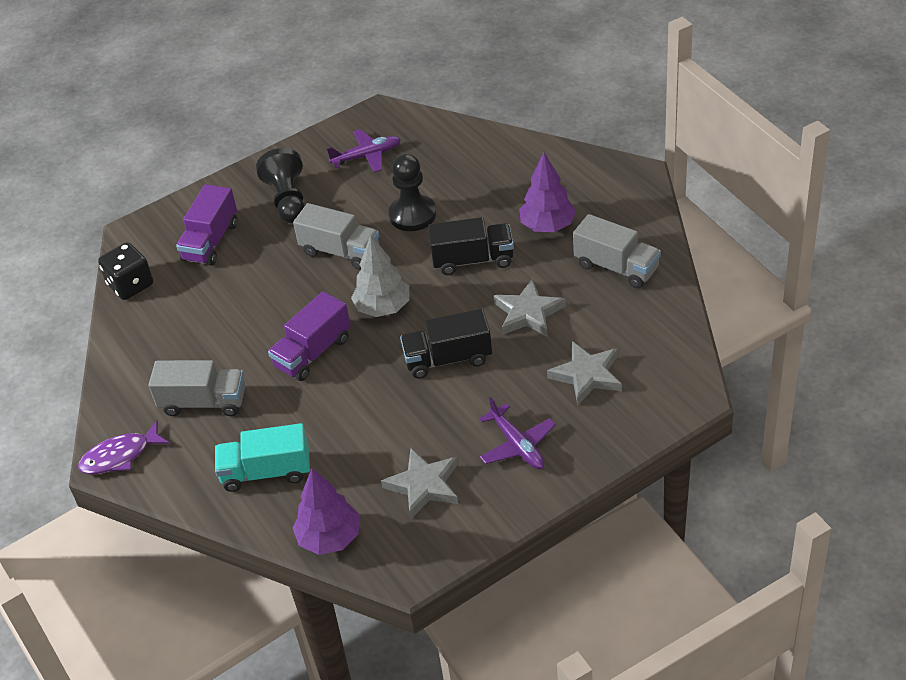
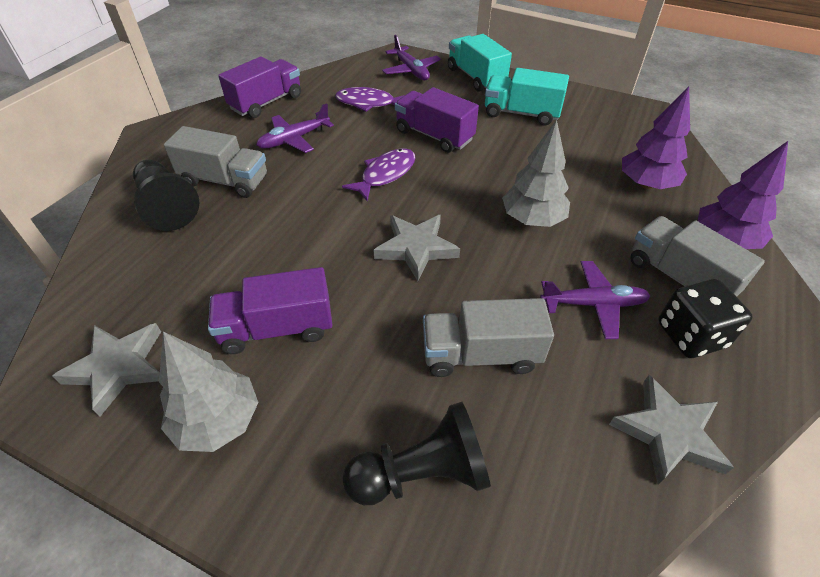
black truck: 2 -> 0
grey tree: 1 -> 2
purple fish: 1 -> 2
purple plane: 2 -> 3
purple truck: 2 -> 3
turquoise truck: 1 -> 2

